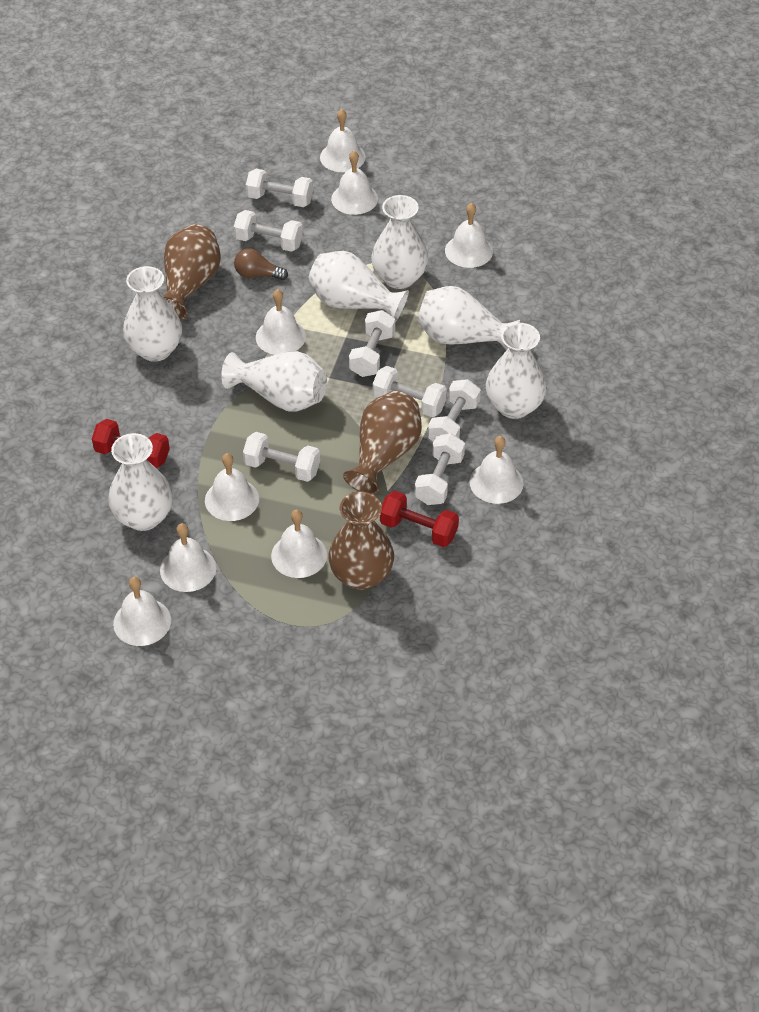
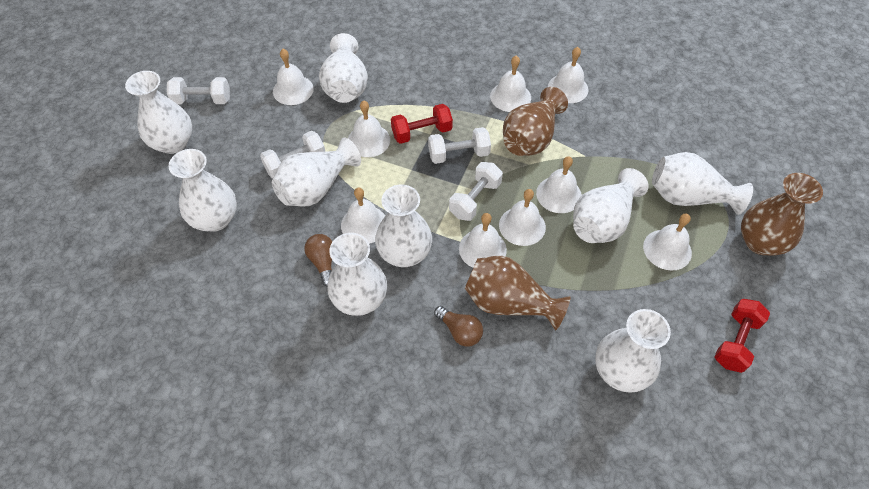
brown light bulb: 1 -> 2
white dumbbell: 7 -> 4
white vase: 7 -> 9

